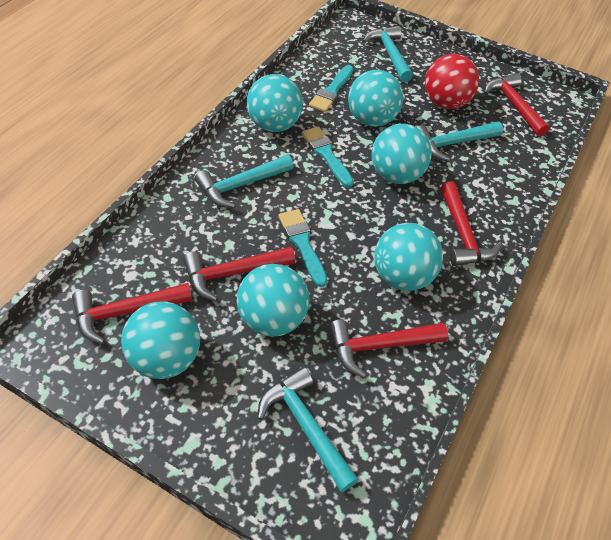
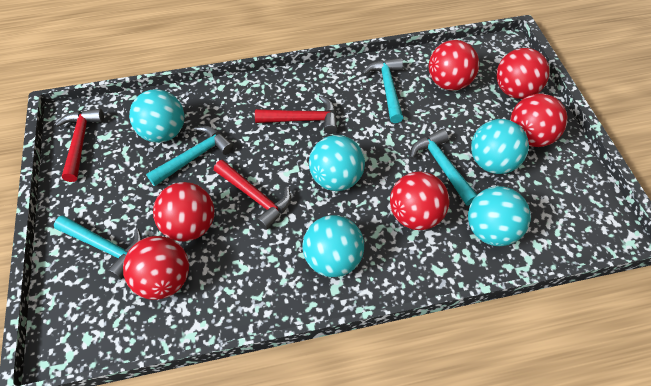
red ball: 1 -> 6
red hammer: 5 -> 3
turquoise ball: 6 -> 5
turquoise brush: 3 -> 0

